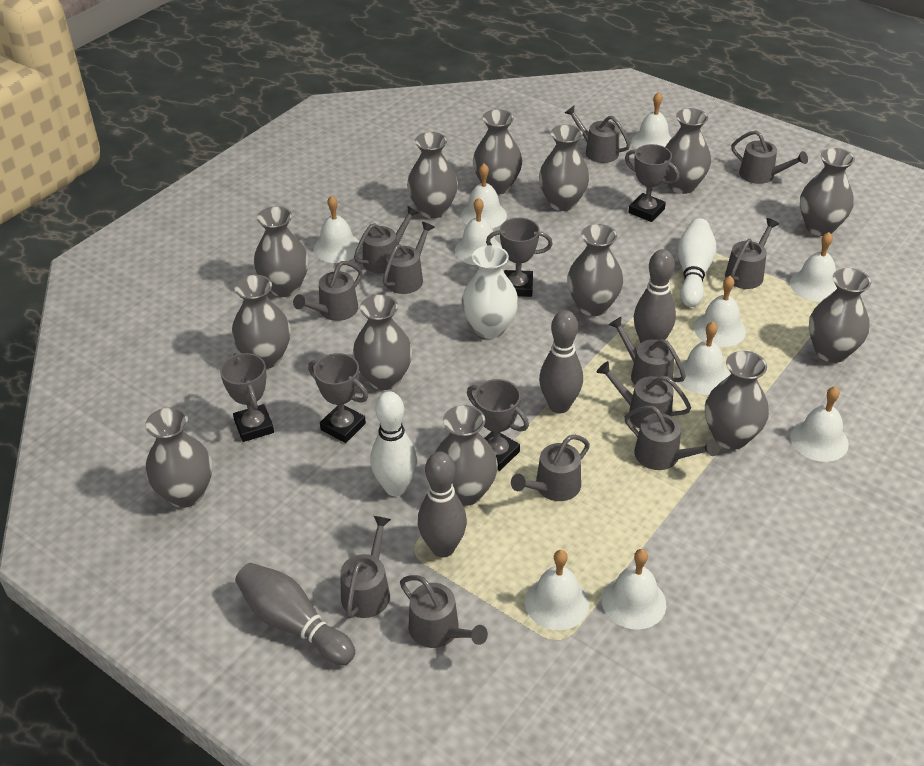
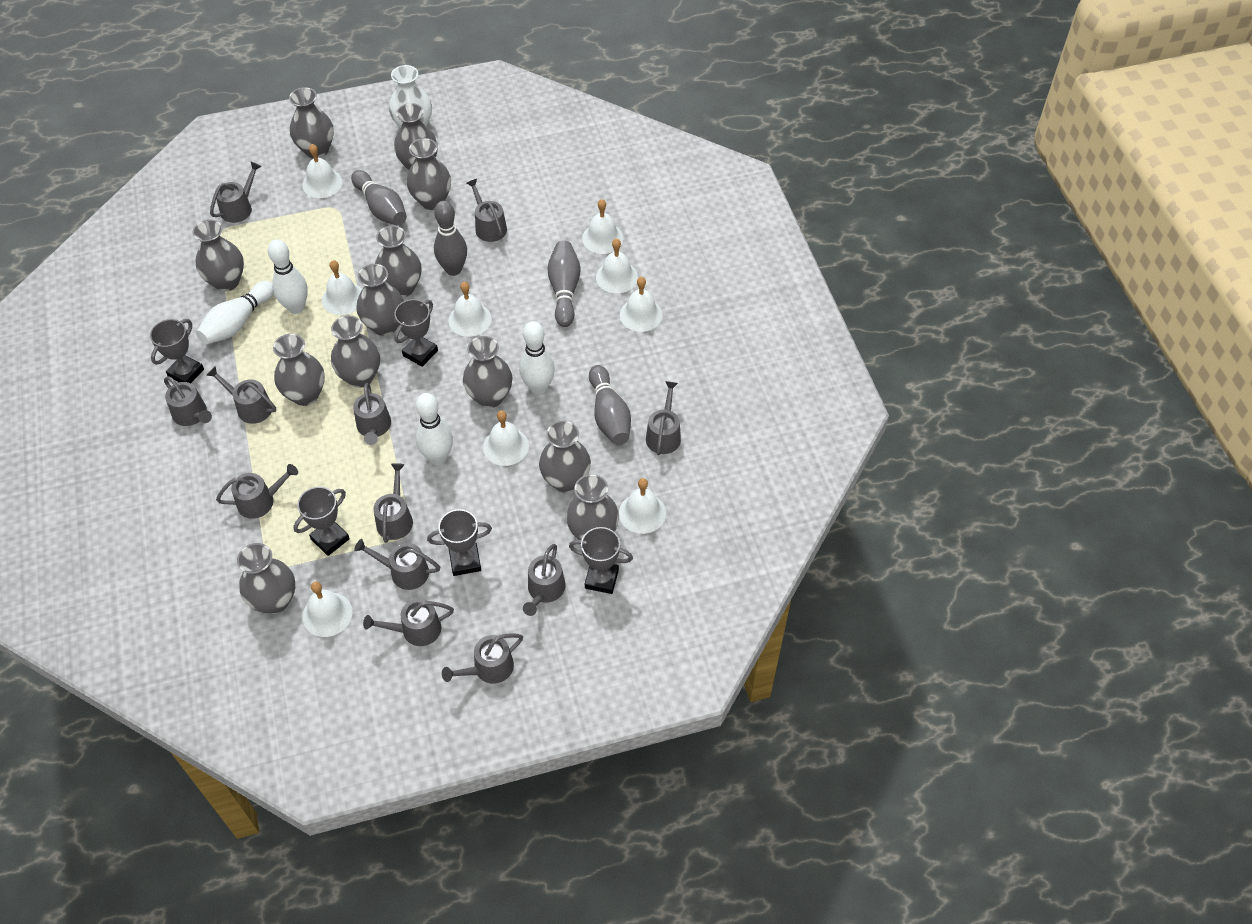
grey vase: 13 -> 12
white bell: 10 -> 9
white bowling pin: 2 -> 4

